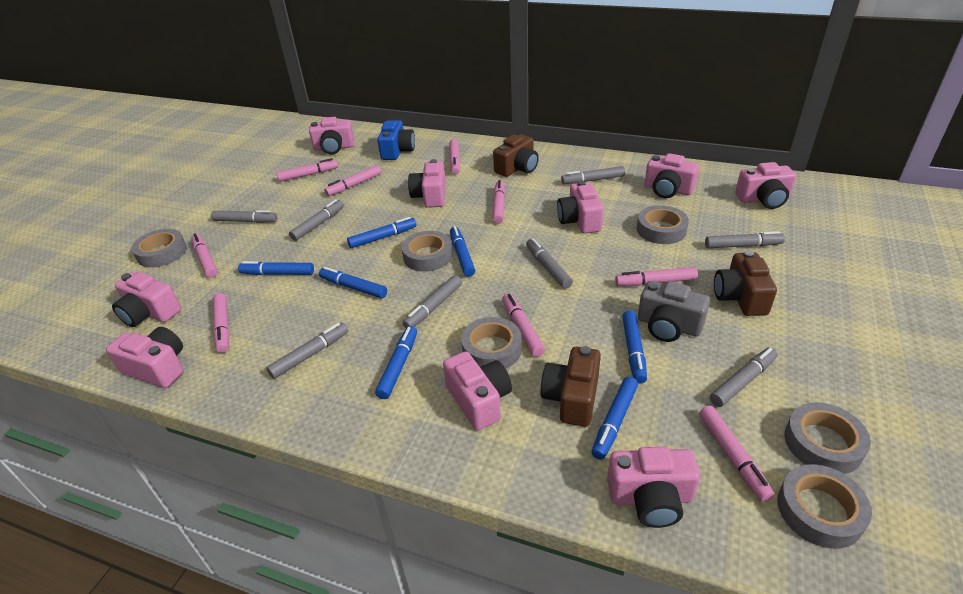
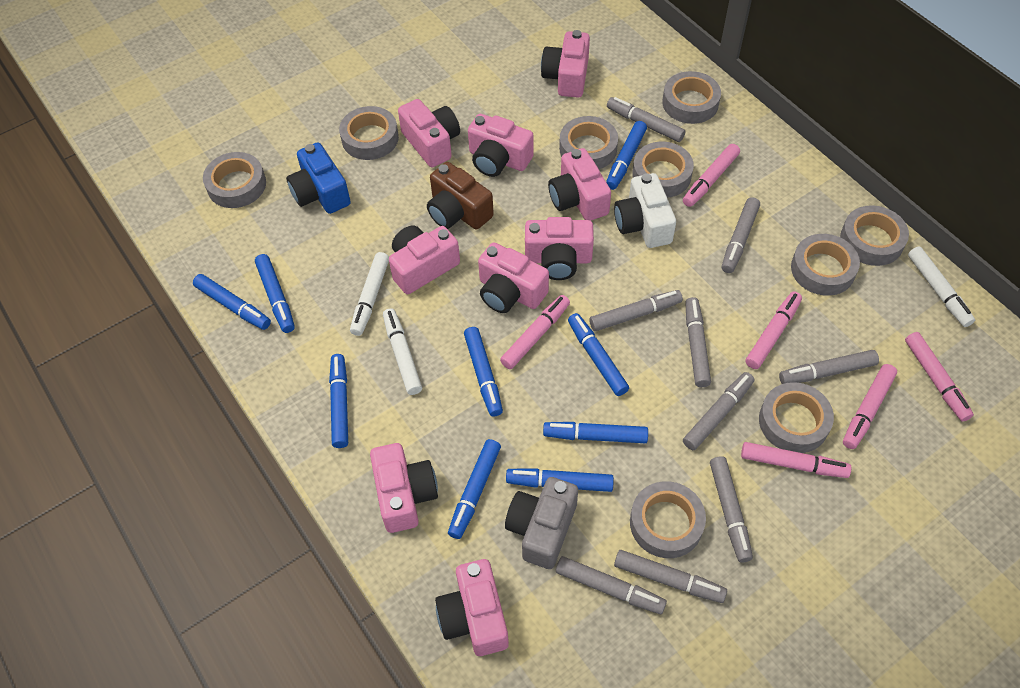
blue marker: 7 -> 9
brown camera: 3 -> 1
grey marker: 8 -> 9
grey tape: 6 -> 9
pink marker: 9 -> 6
white camera: 0 -> 1
white marker: 0 -> 3

